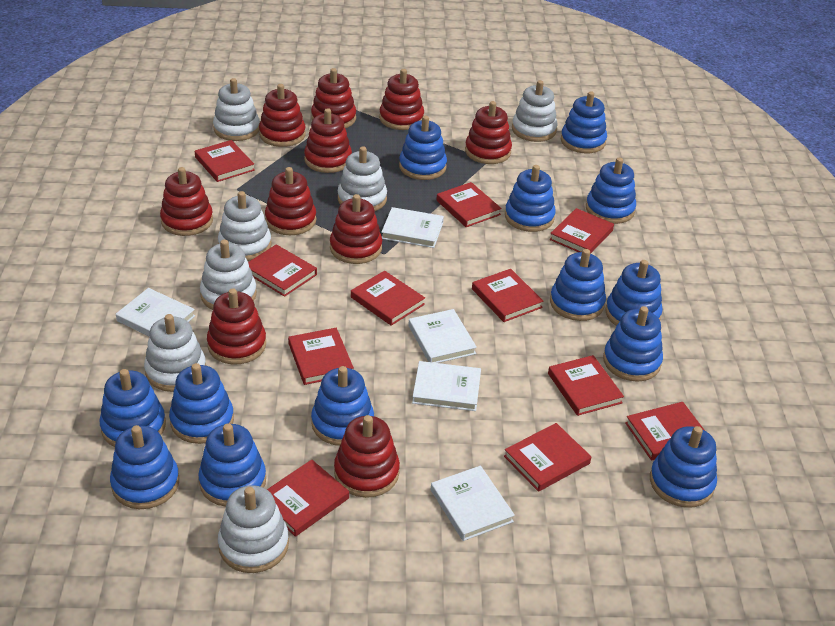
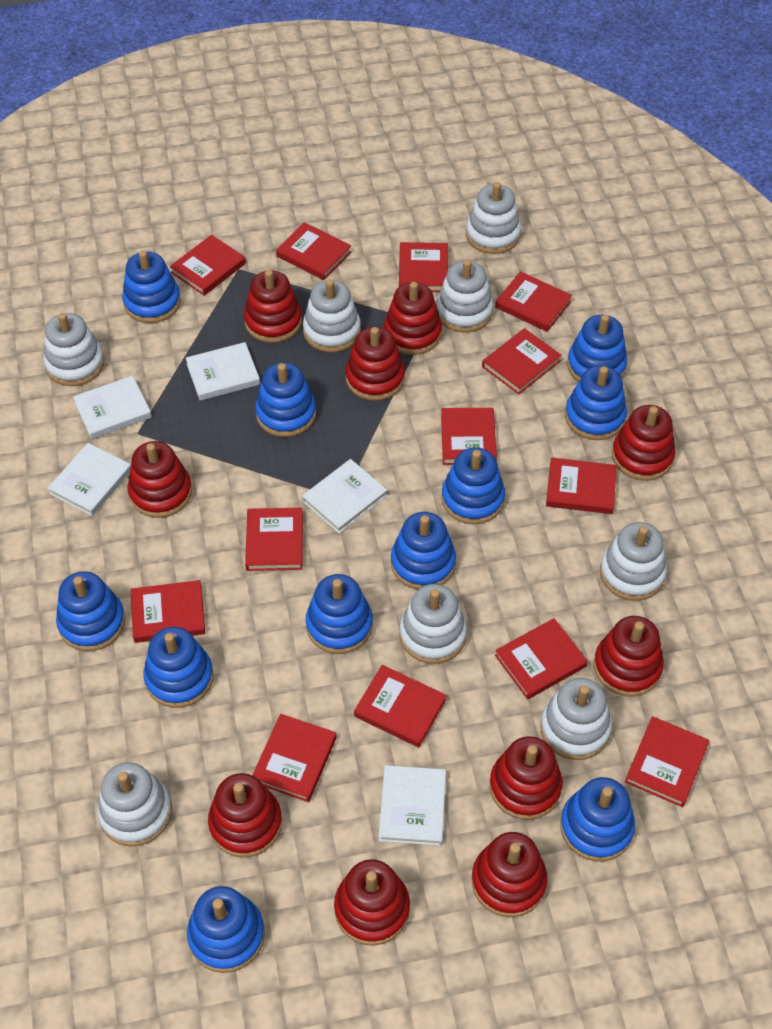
blue stacking toy: 13 -> 11
red book: 11 -> 13
white stacking toy: 7 -> 8

